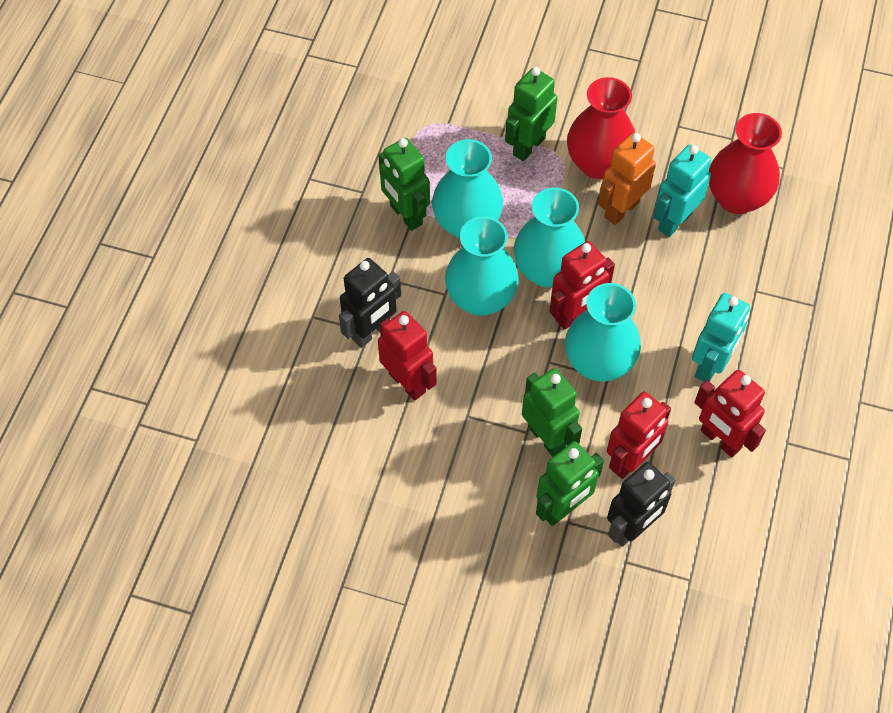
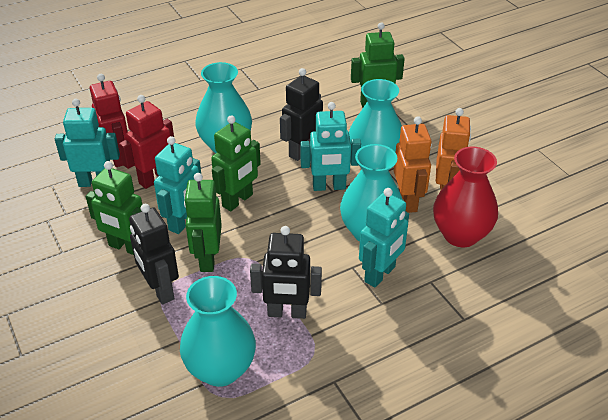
black robot: 2 -> 3
orange robot: 1 -> 2
red robot: 4 -> 2
red vase: 2 -> 1
turquoise robot: 2 -> 4

